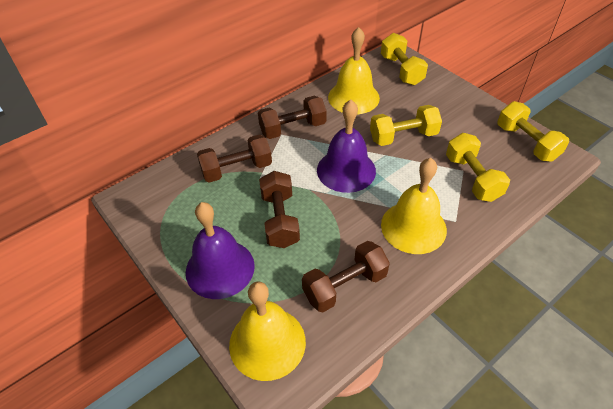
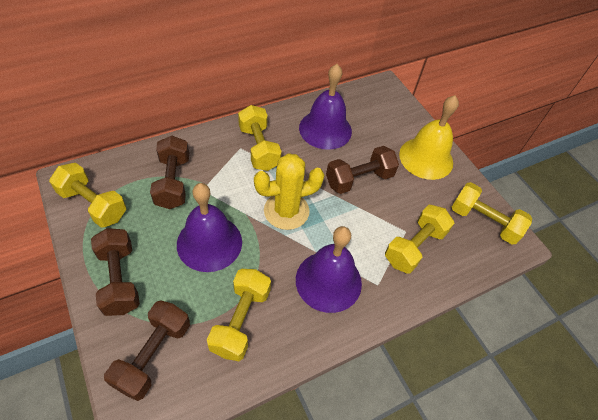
purple bell: 2 -> 3
yellow bell: 3 -> 1
yellow cactus: 0 -> 1
yellow dumbbell: 4 -> 5

